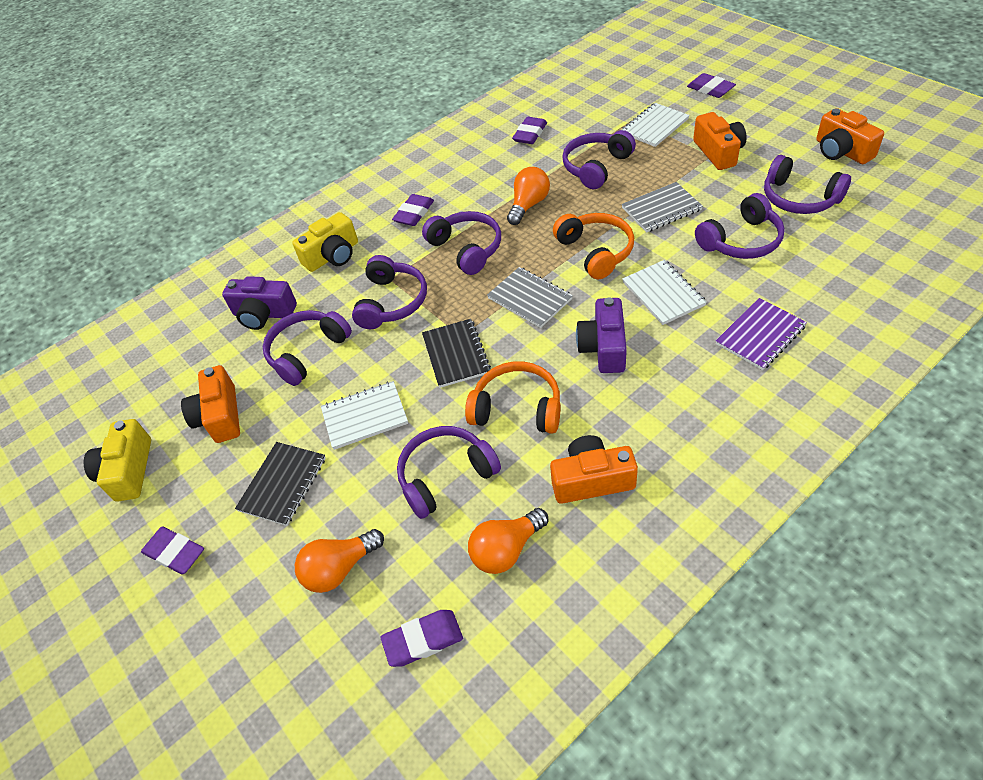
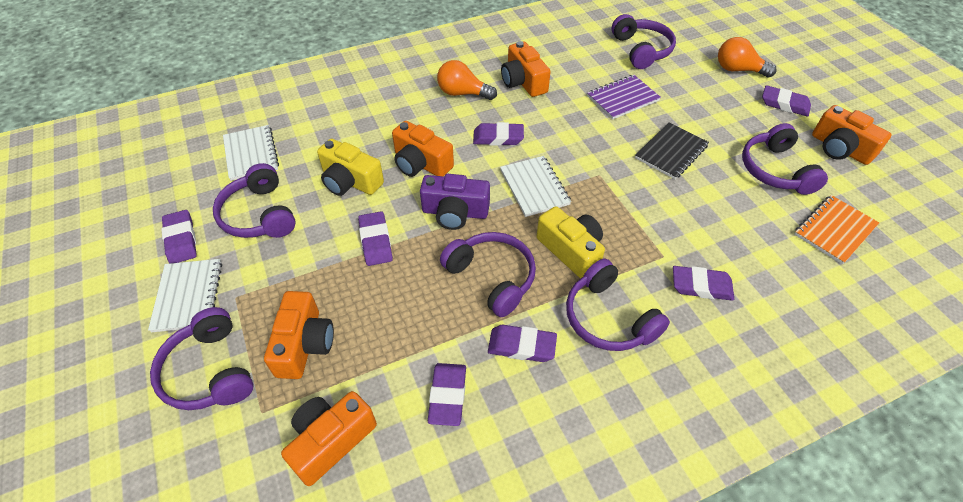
black notebook: 2 -> 1
grey notebook: 2 -> 0
orange camera: 4 -> 5
orange headphones: 2 -> 0
orange light bulb: 3 -> 2
orange notebook: 0 -> 1
purple camera: 2 -> 1
purple eraser: 5 -> 7
purple headphones: 7 -> 6

